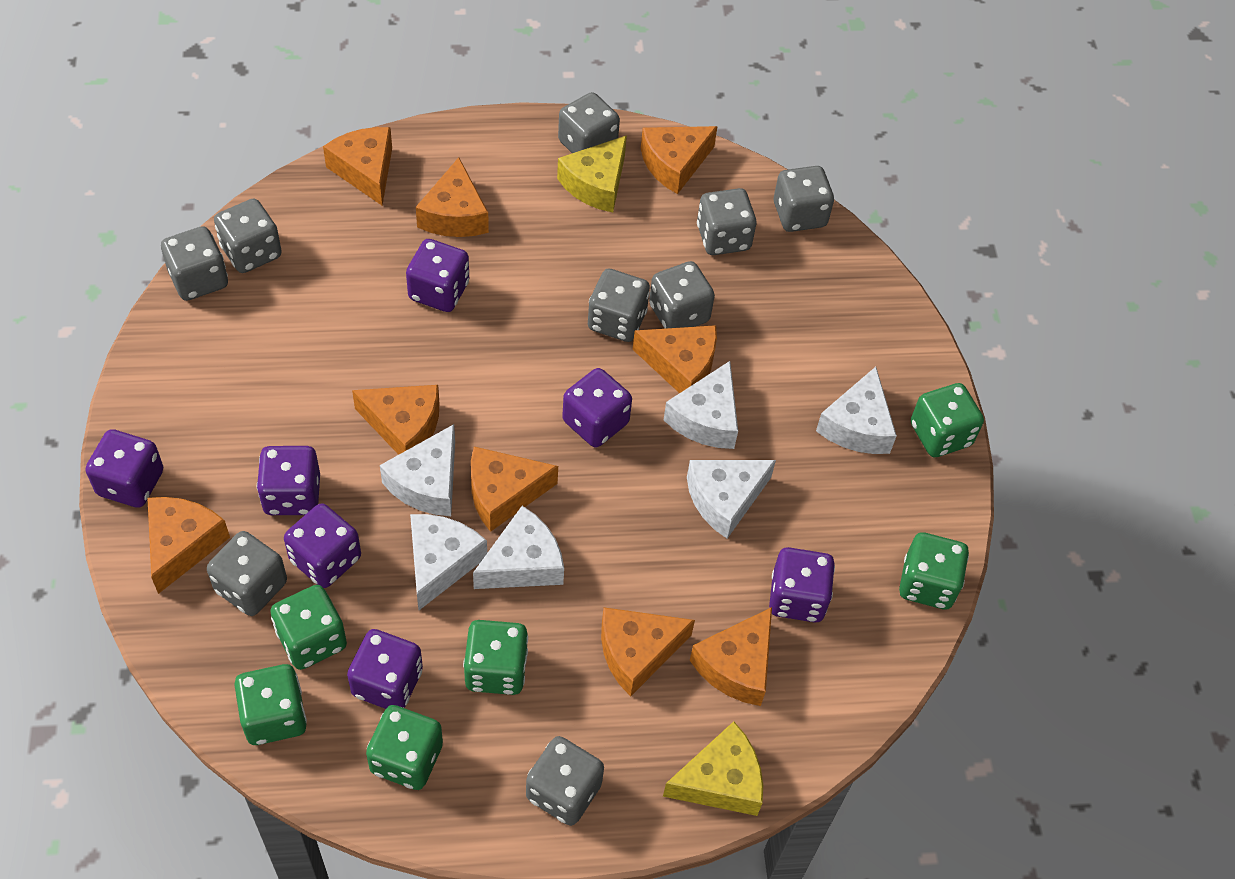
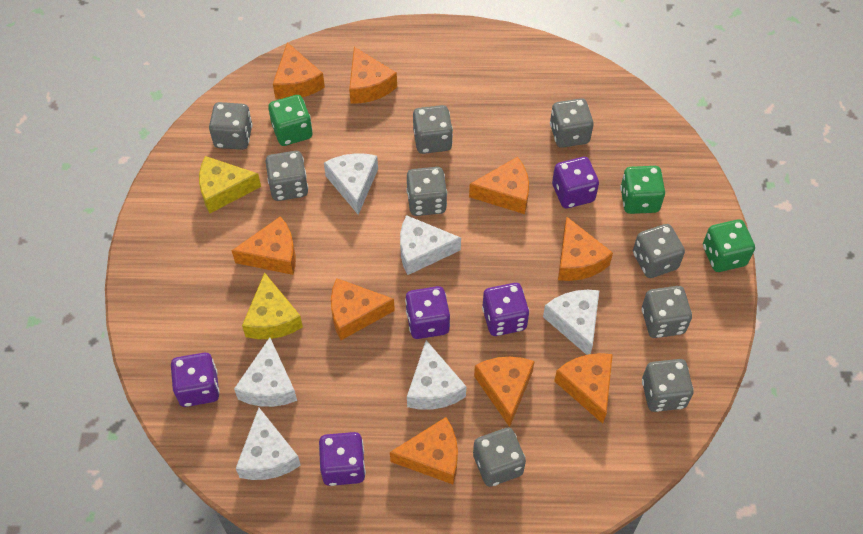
green dice: 6 -> 3
purple dice: 7 -> 5

